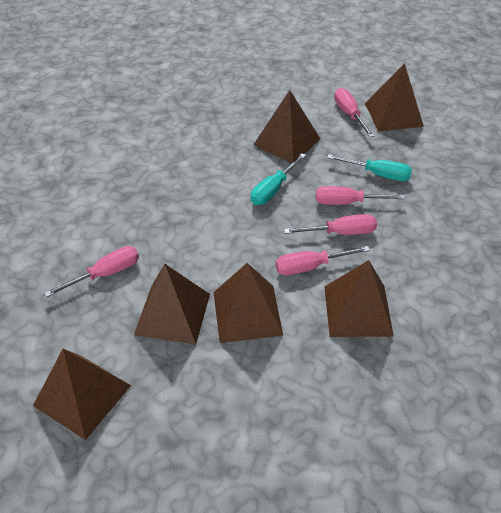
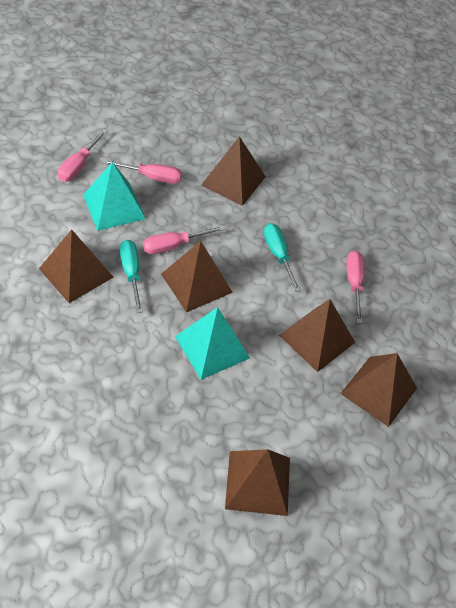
pink screwdriver: 5 -> 4
turquoise pyramid: 0 -> 2

